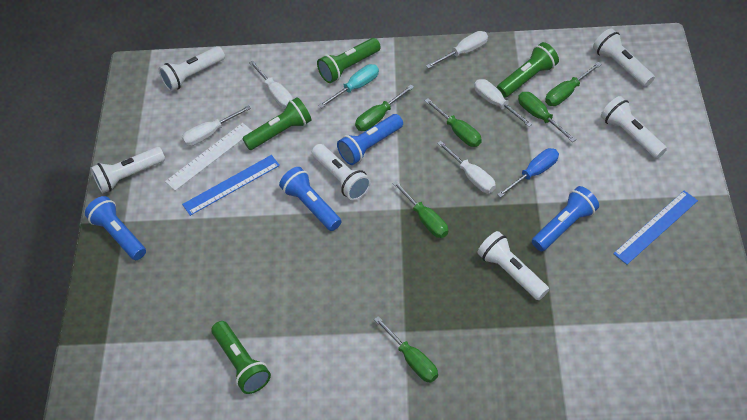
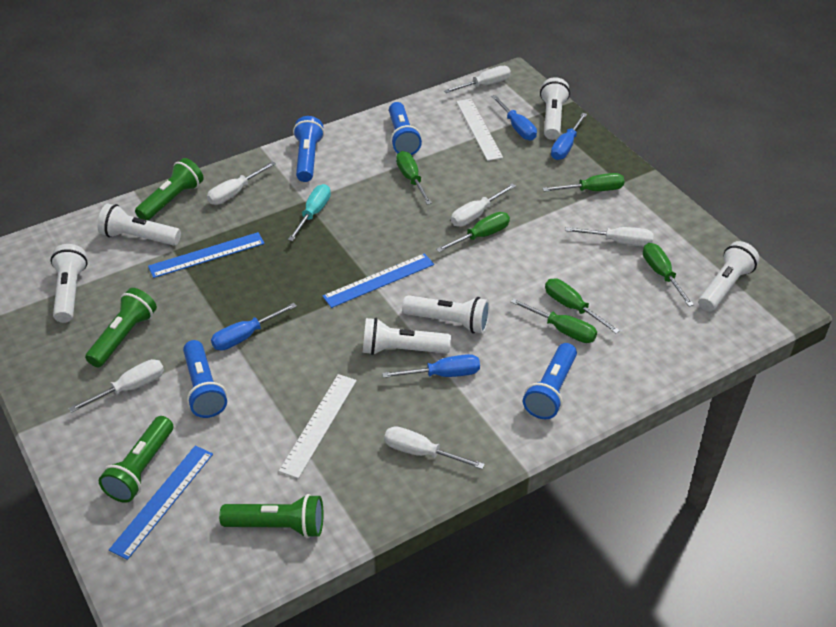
blue ruler: 2 -> 3
blue screwdriver: 1 -> 4
white ruler: 1 -> 2
white screwdriver: 5 -> 6

